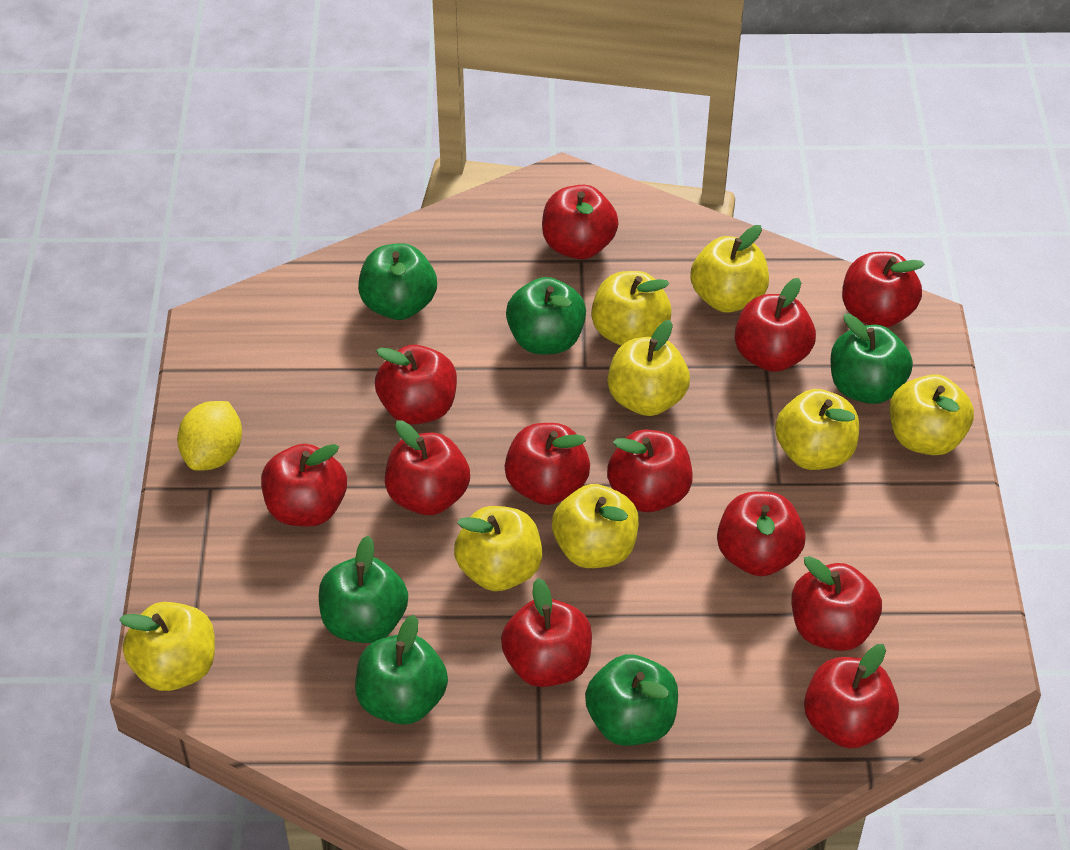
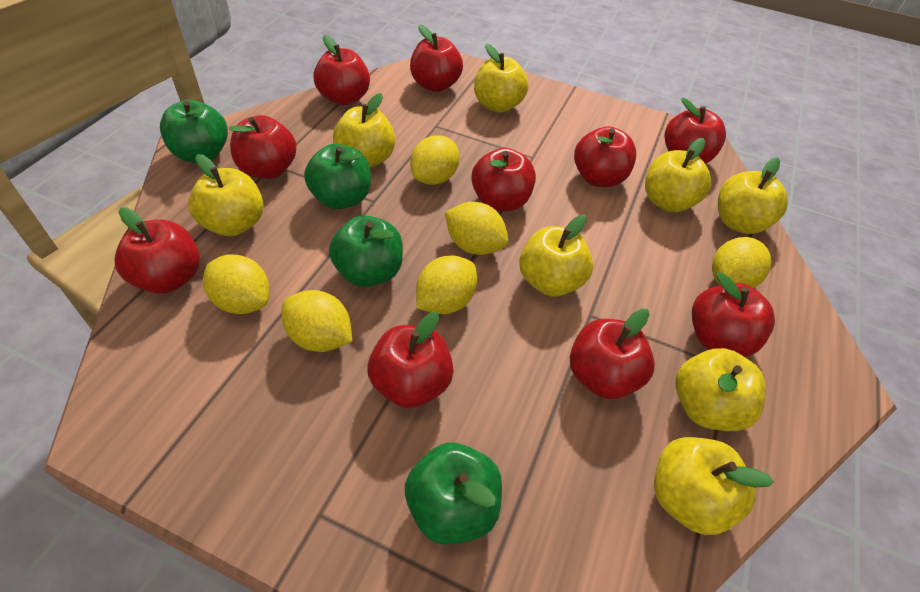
green apple: 6 -> 4
red apple: 12 -> 10
yellow lemon: 1 -> 6

